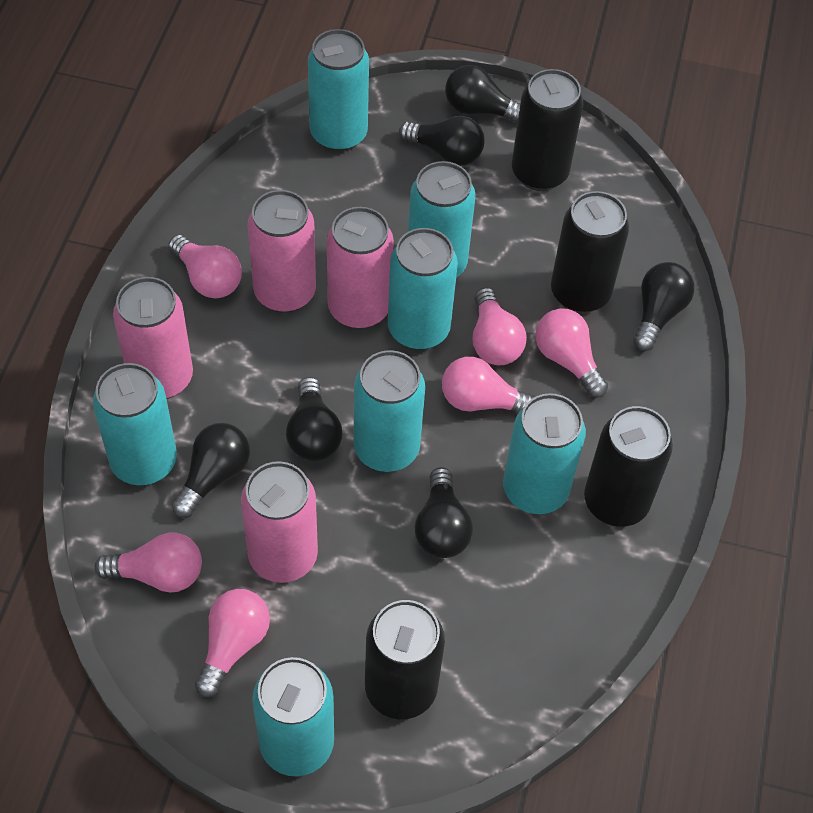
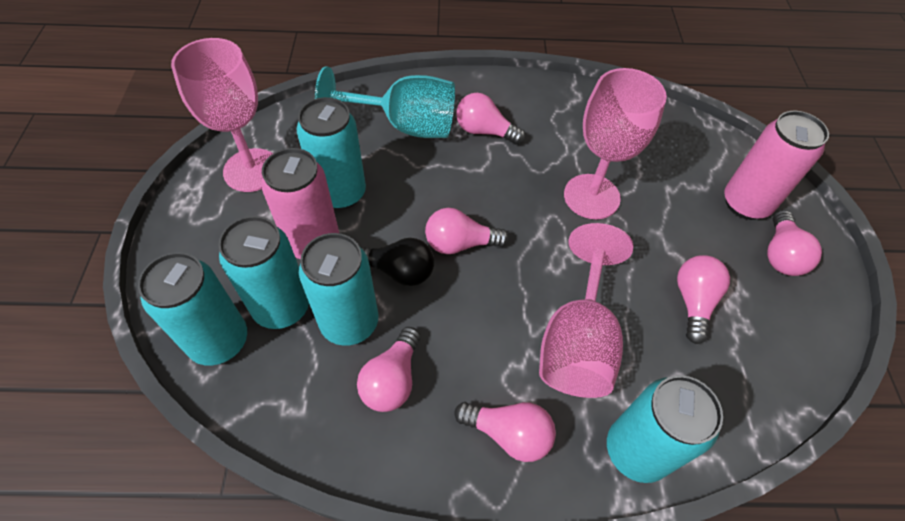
black can: 4 -> 0
black light bulb: 6 -> 1
pink can: 4 -> 2
pink goblet: 0 -> 3
turquoise can: 7 -> 5
turquoise goblet: 0 -> 1

